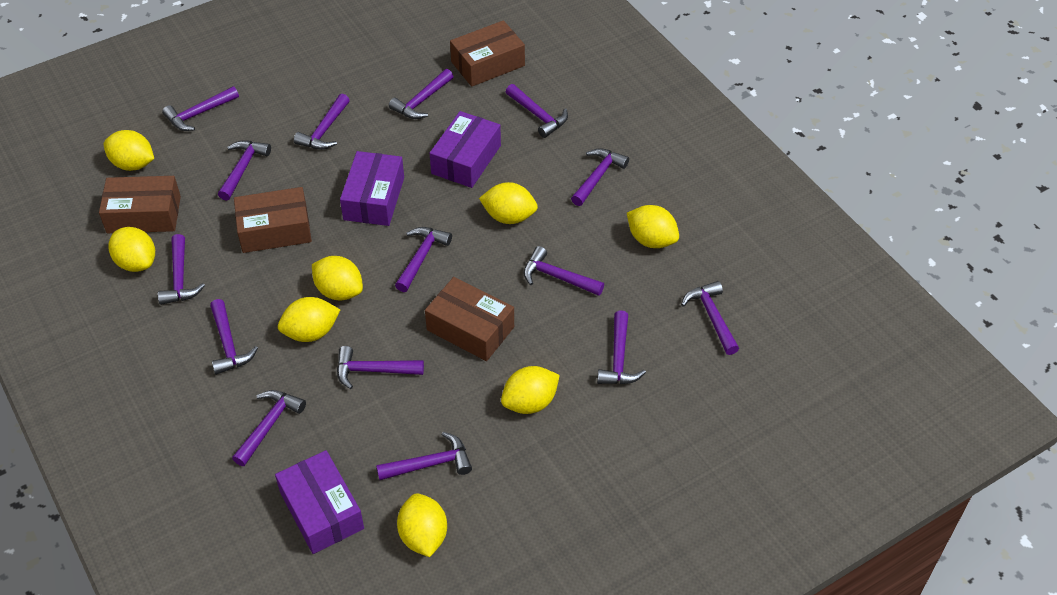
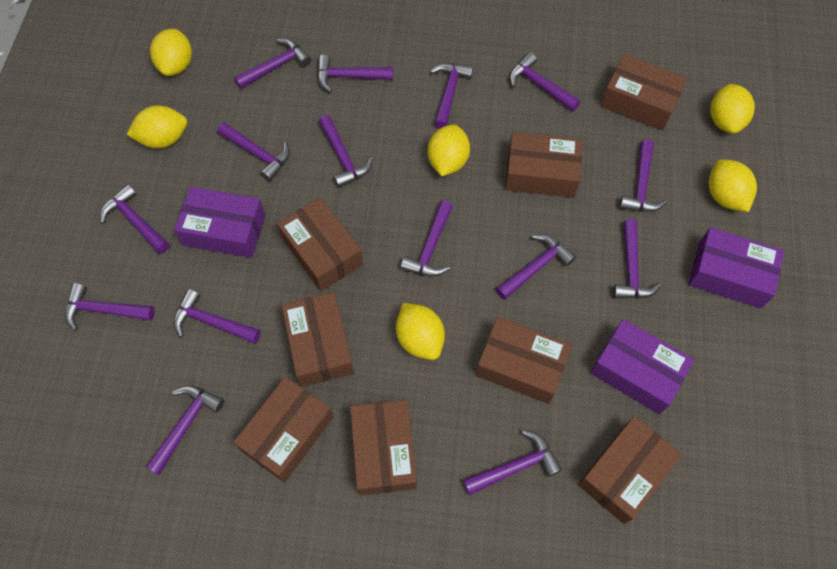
brown box: 4 -> 8
yellow lemon: 8 -> 6

